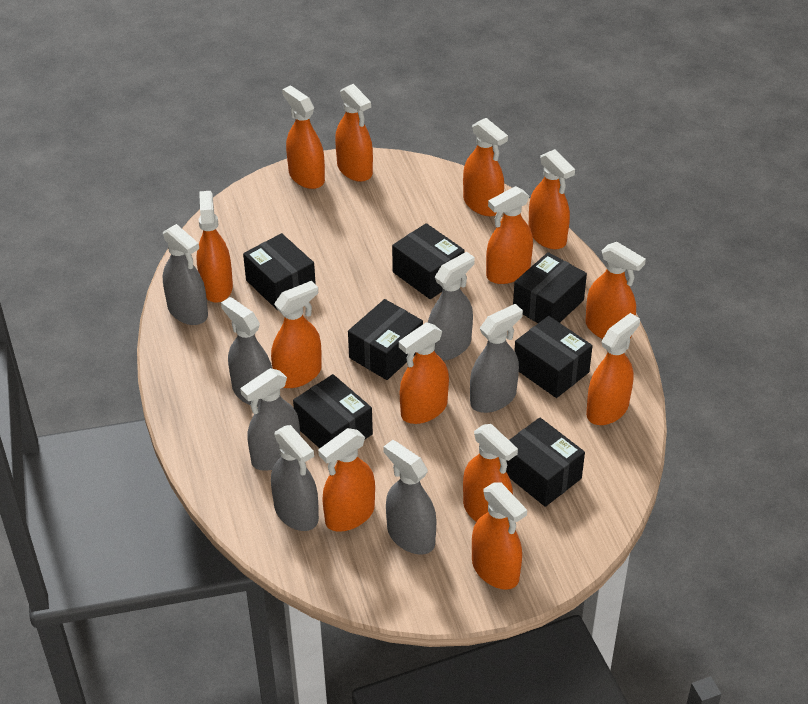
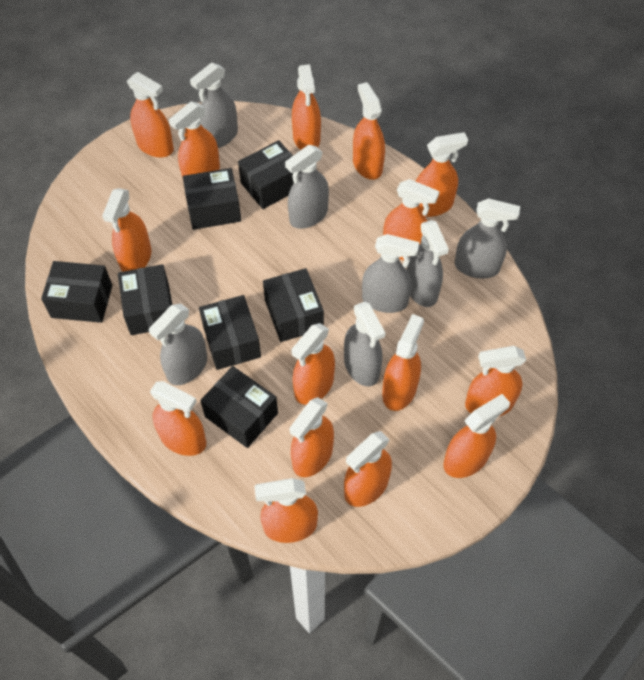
orange spray bottle: 13 -> 15

